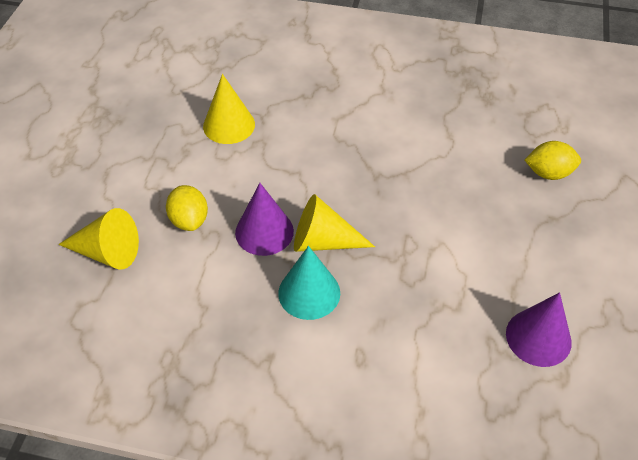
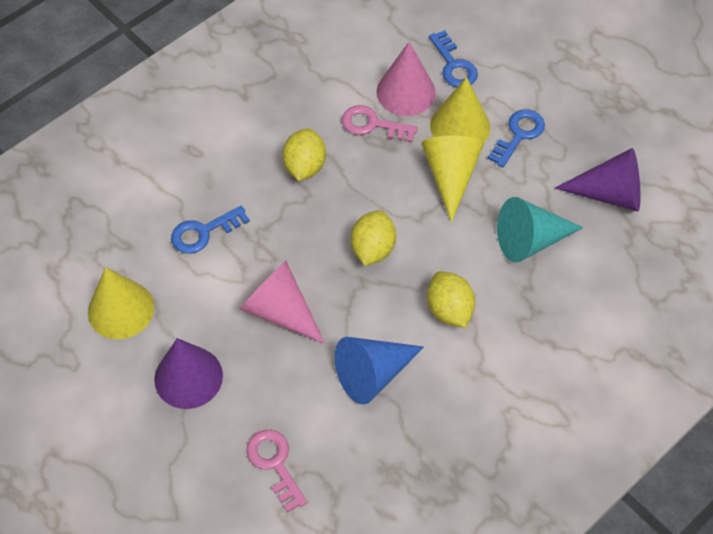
blue cone: 0 -> 1
blue key: 0 -> 3
pink cone: 0 -> 2
pink key: 0 -> 2
yellow lemon: 2 -> 3

